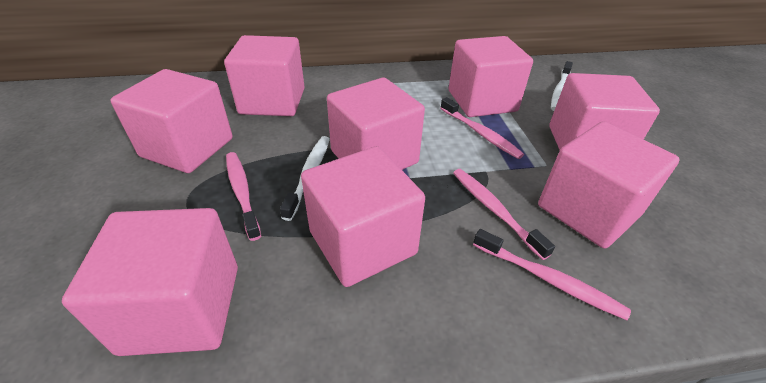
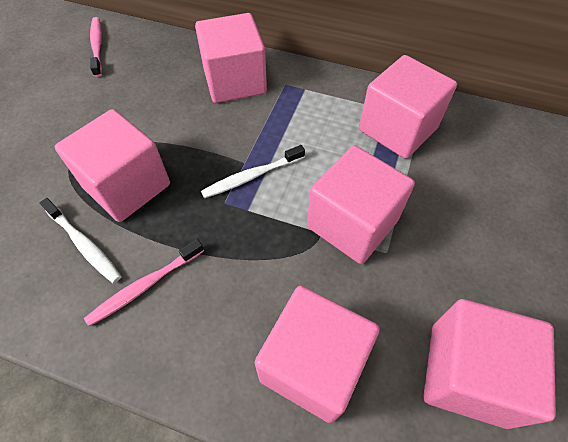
pink cube: 8 -> 6
pink toothbrush: 4 -> 2

